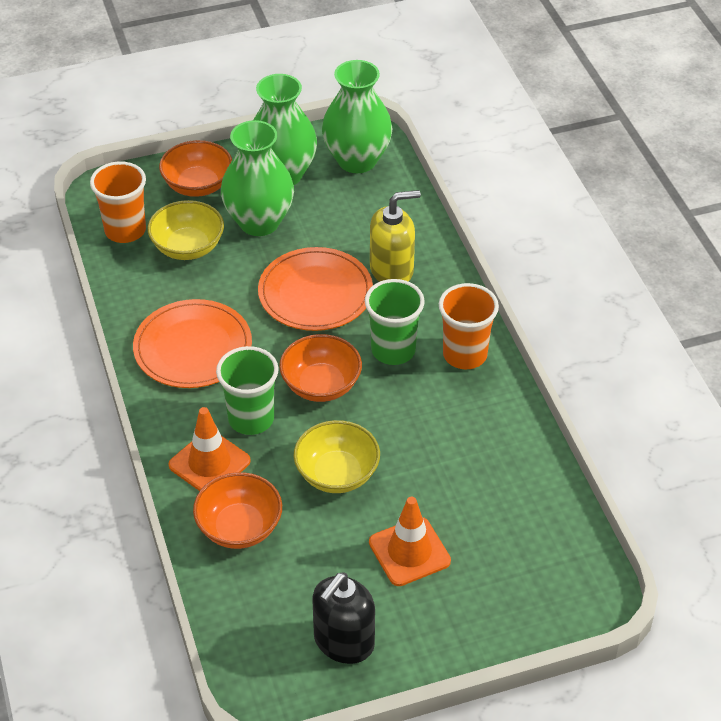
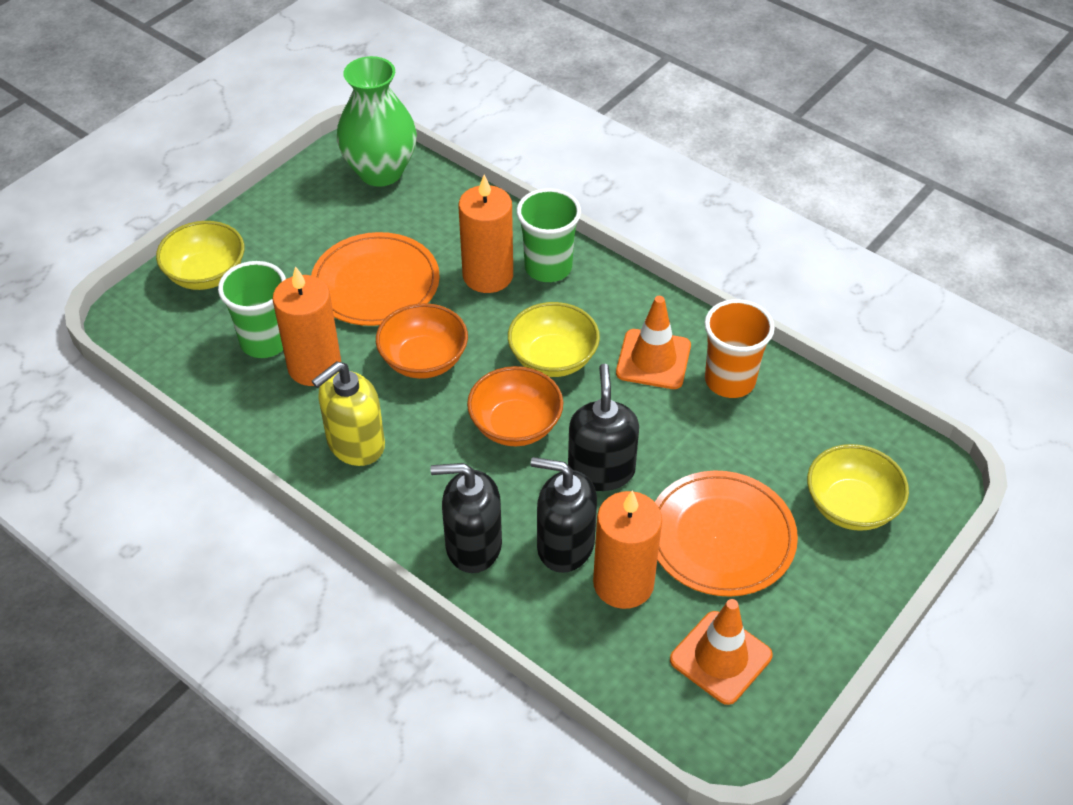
black soap dispenser: 1 -> 3
green vase: 3 -> 1
orange bowl: 3 -> 2
orange candle: 0 -> 3
orange cup: 2 -> 1
yellow bowl: 2 -> 3

